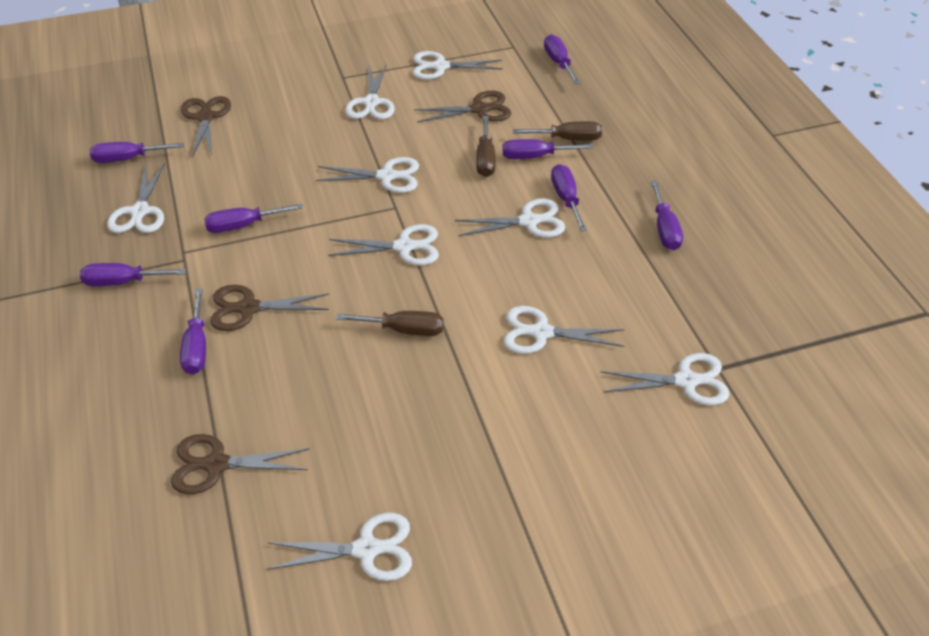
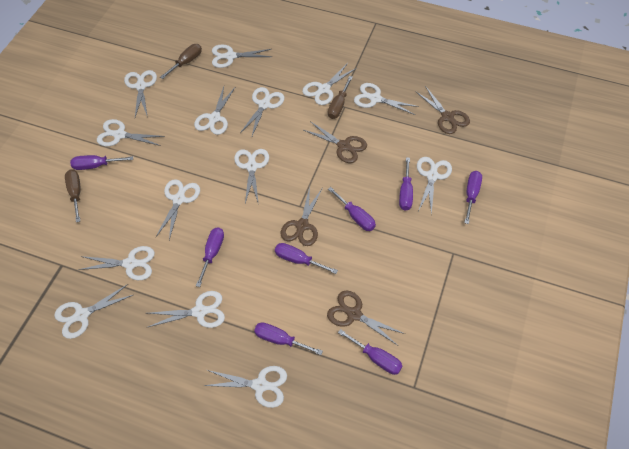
white scissors: 9 -> 14

